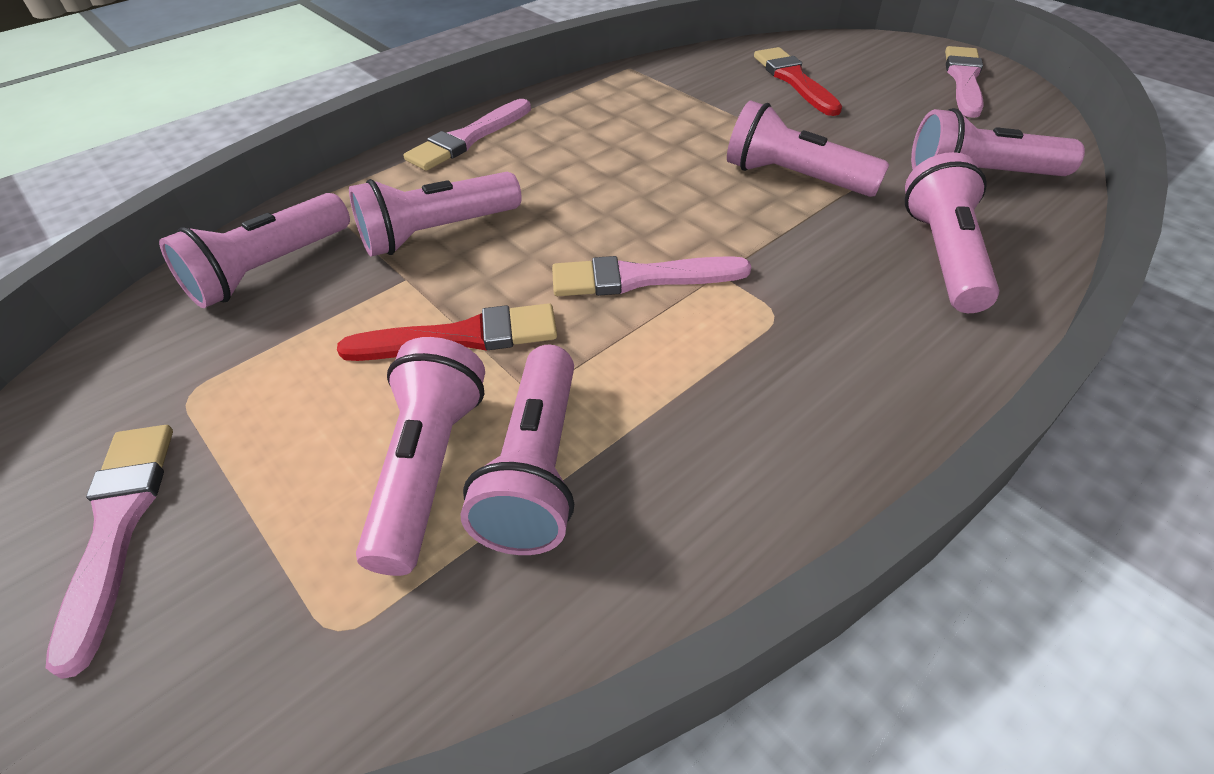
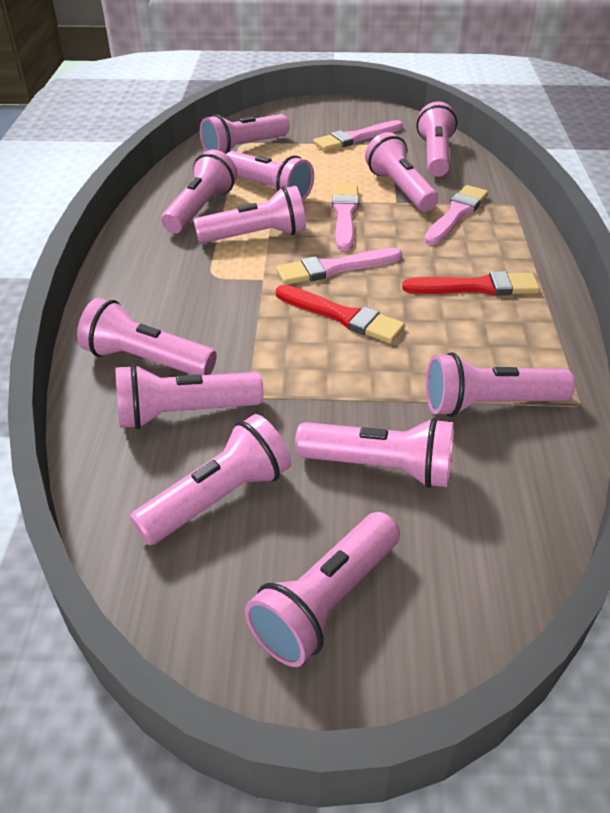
pink flashlight: 7 -> 12

